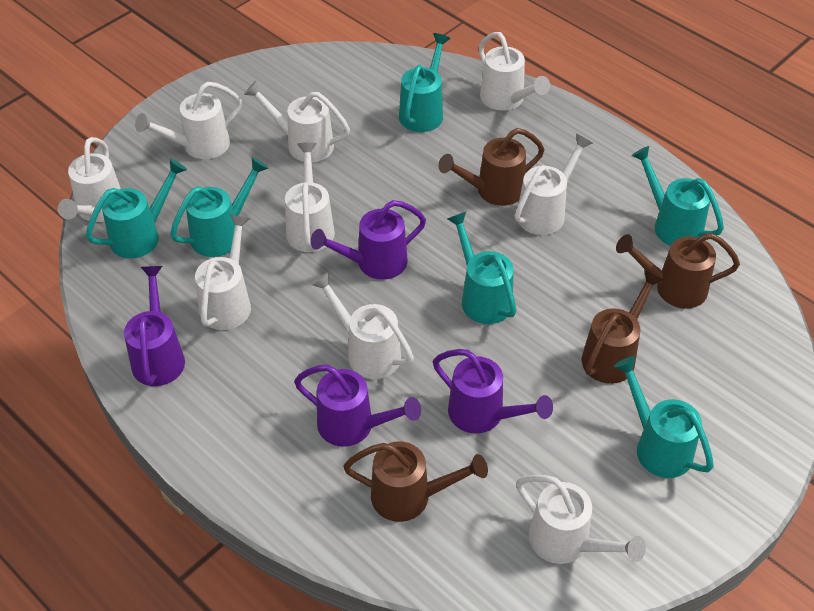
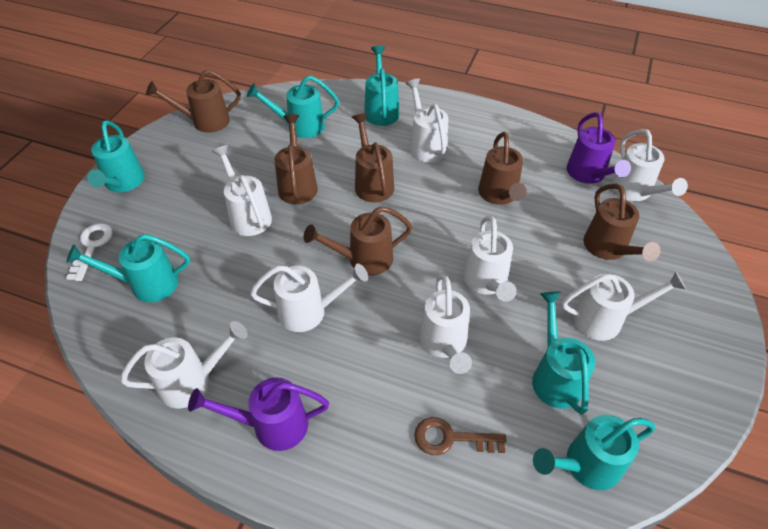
brown key: 0 -> 1
brown watering can: 4 -> 6
purple watering can: 4 -> 2
white key: 0 -> 1
white watering can: 9 -> 8

